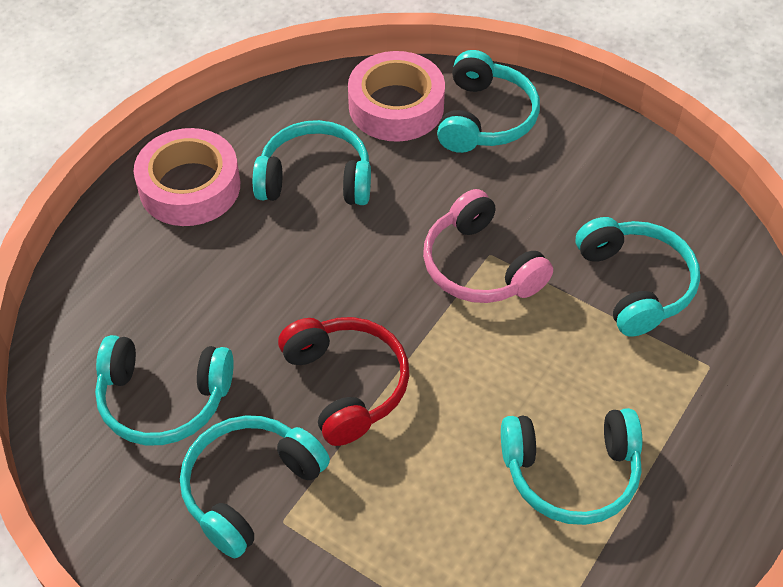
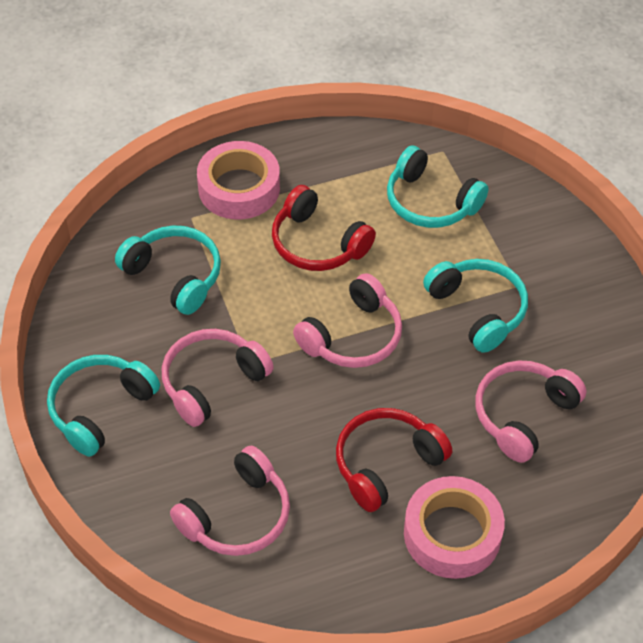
pink headphones: 1 -> 4
red headphones: 1 -> 2
turquoise headphones: 6 -> 4

